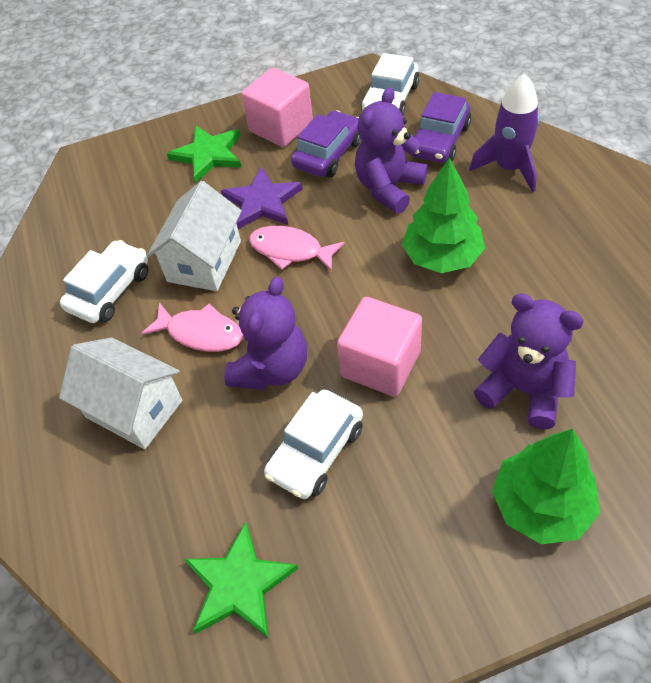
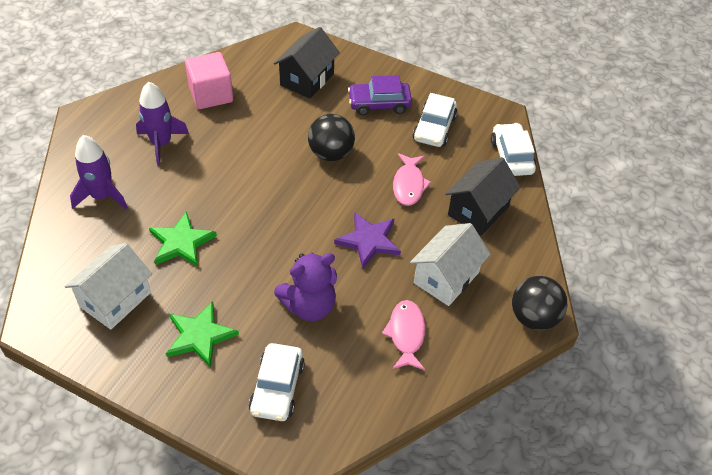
black ball: 0 -> 2
black house: 0 -> 2
green tree: 2 -> 0
pink cube: 2 -> 1
purple car: 2 -> 1
purple rocket: 1 -> 2
purple teddy bear: 3 -> 1

